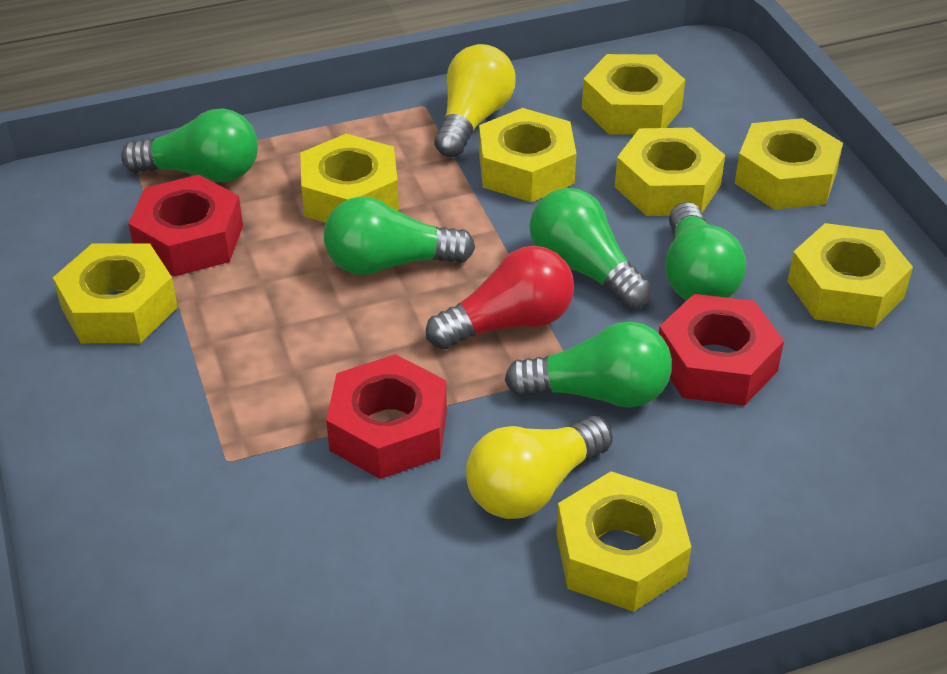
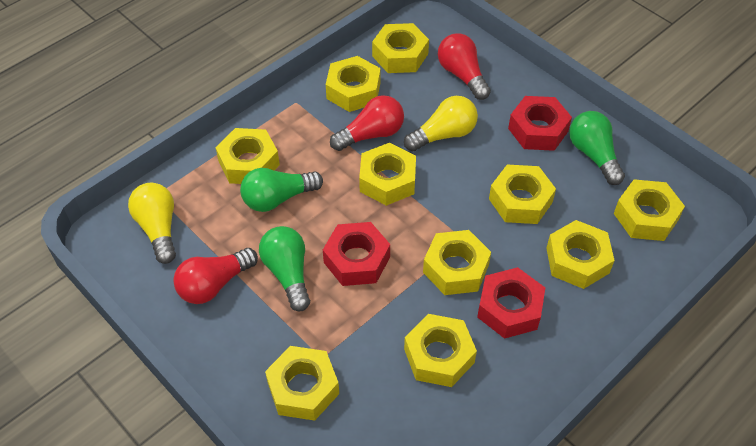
green light bulb: 5 -> 3
red light bulb: 1 -> 3
yellow nut: 8 -> 10

